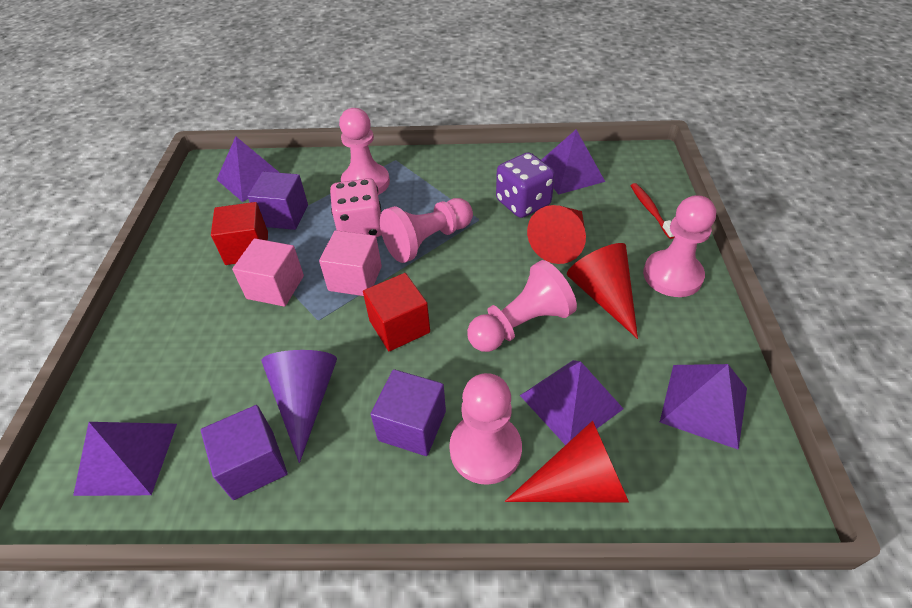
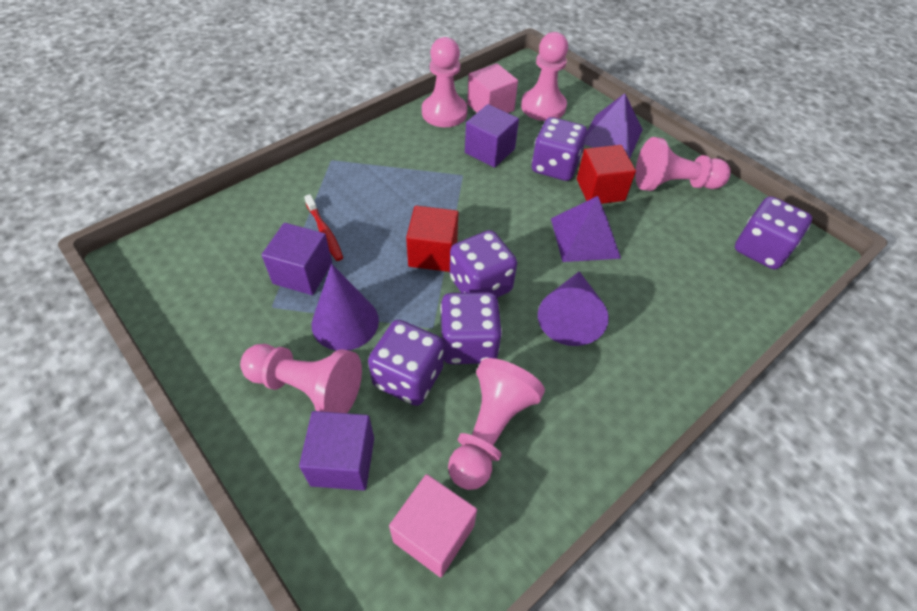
pink dice: 1 -> 0
purple cone: 1 -> 2
purple dice: 1 -> 5
purple pyramid: 5 -> 2
red cone: 3 -> 0

